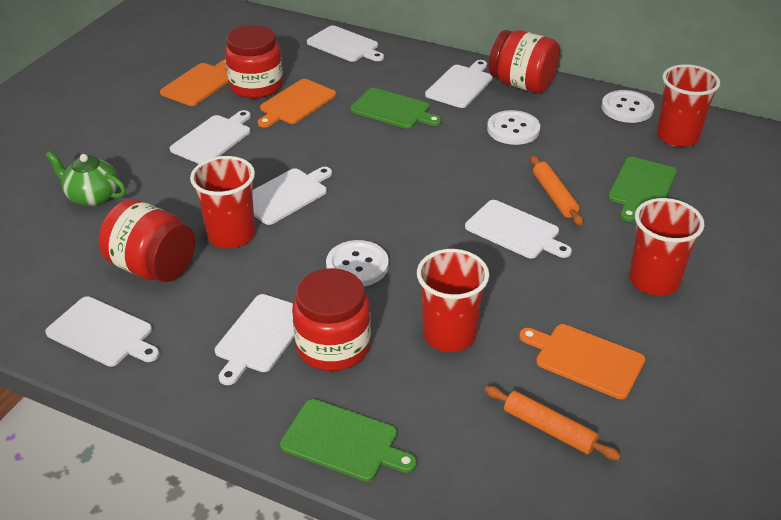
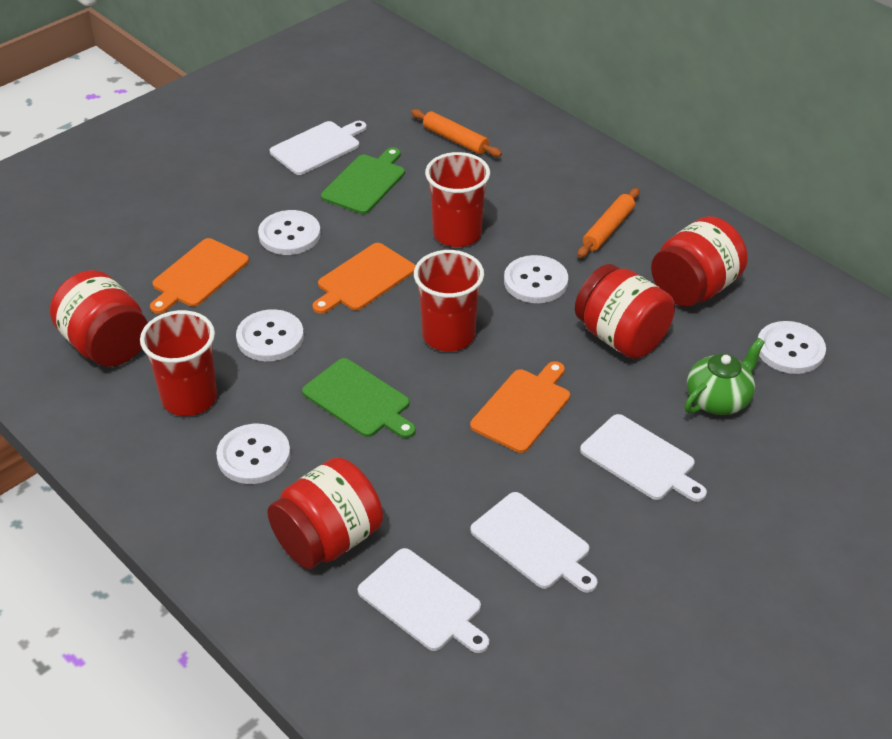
green cutting board: 3 -> 2
red cup: 4 -> 3
white button: 3 -> 5
white cutting board: 7 -> 4

